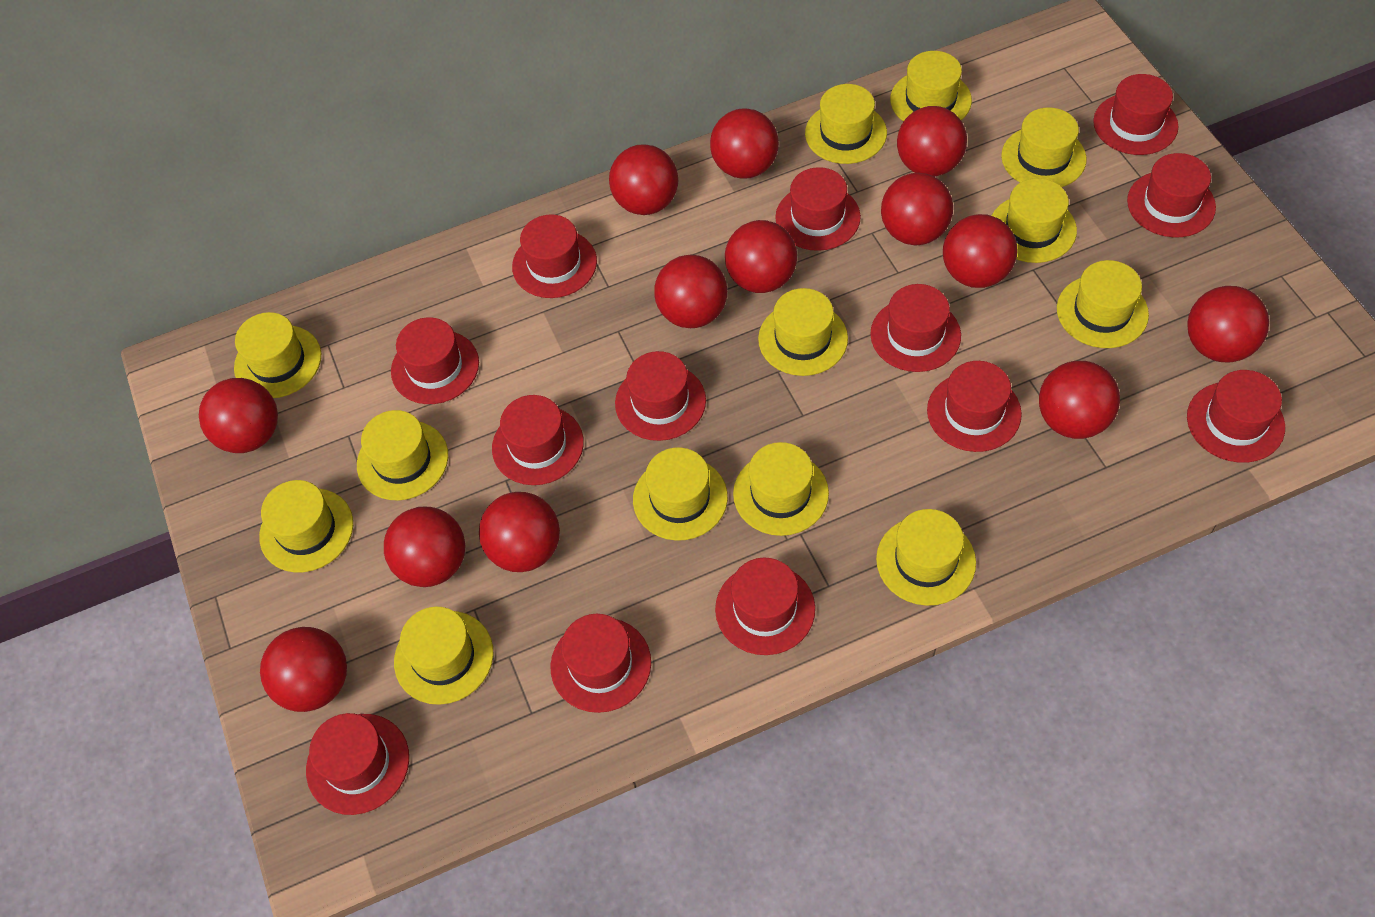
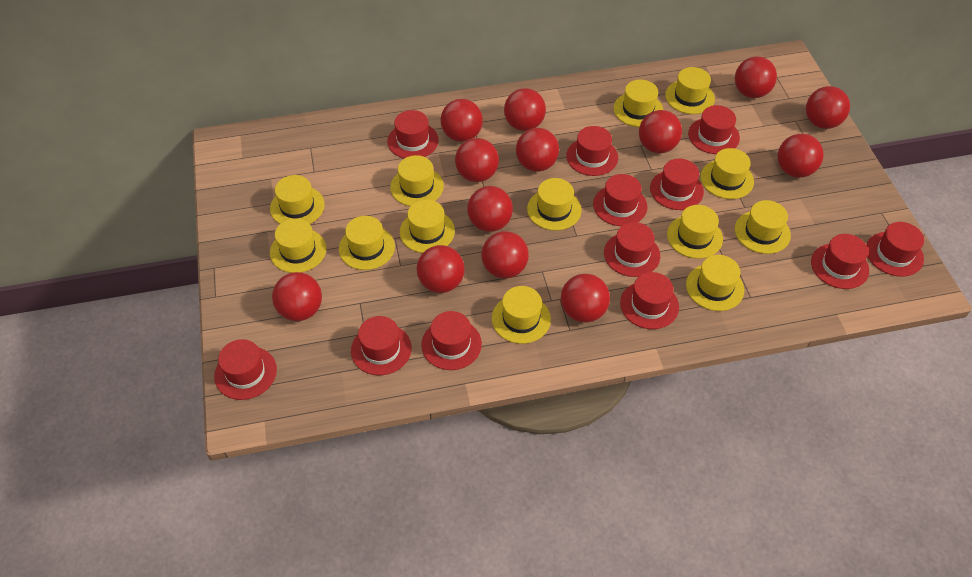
red hat: 13 -> 12

